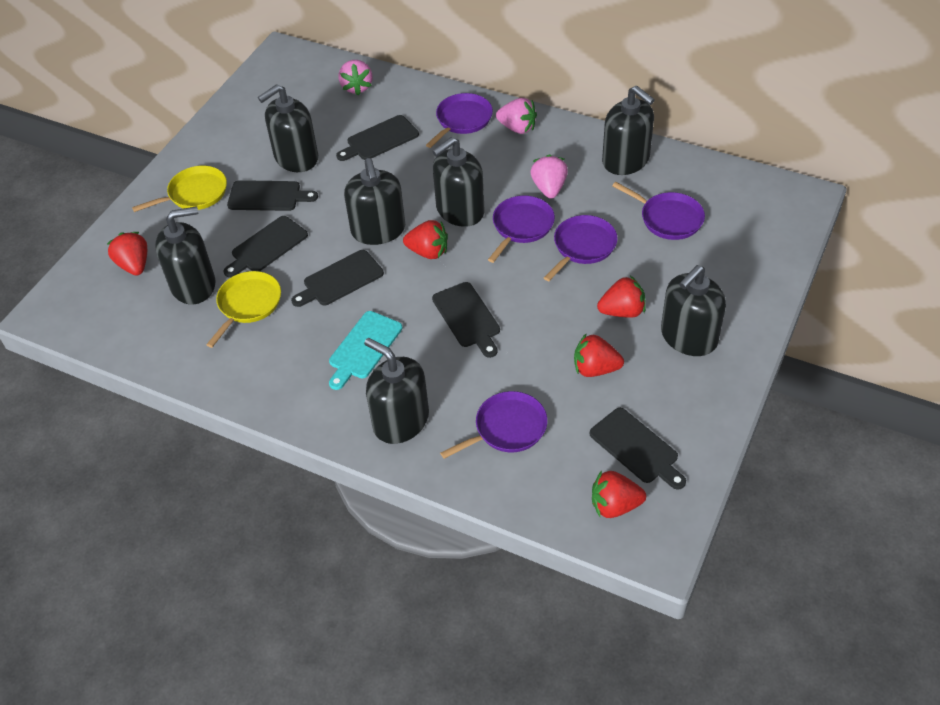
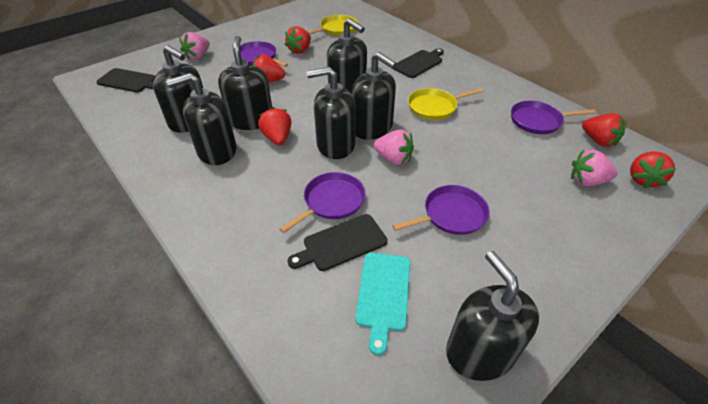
black cutting board: 6 -> 3
purple pan: 5 -> 4

